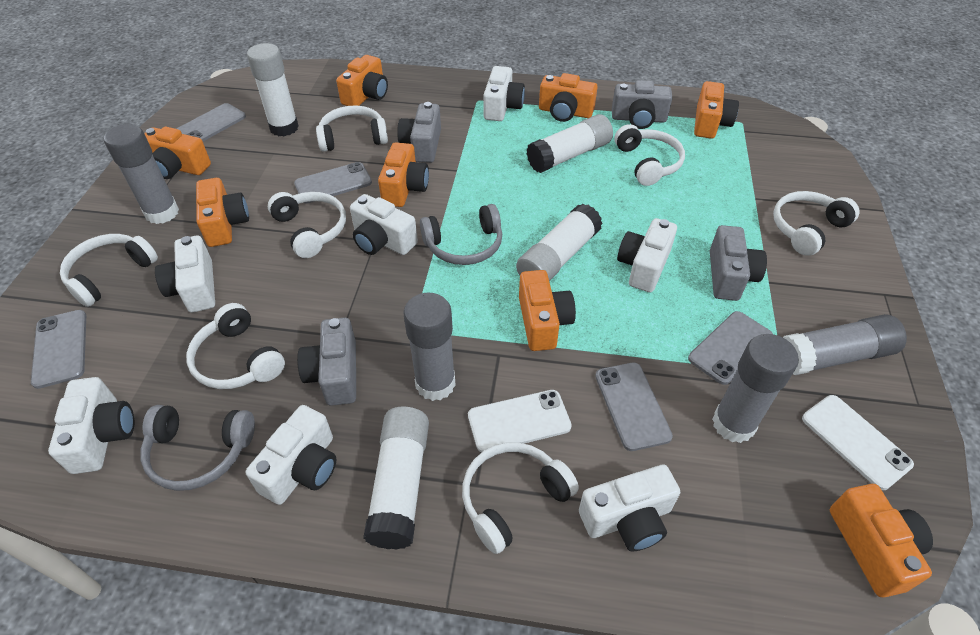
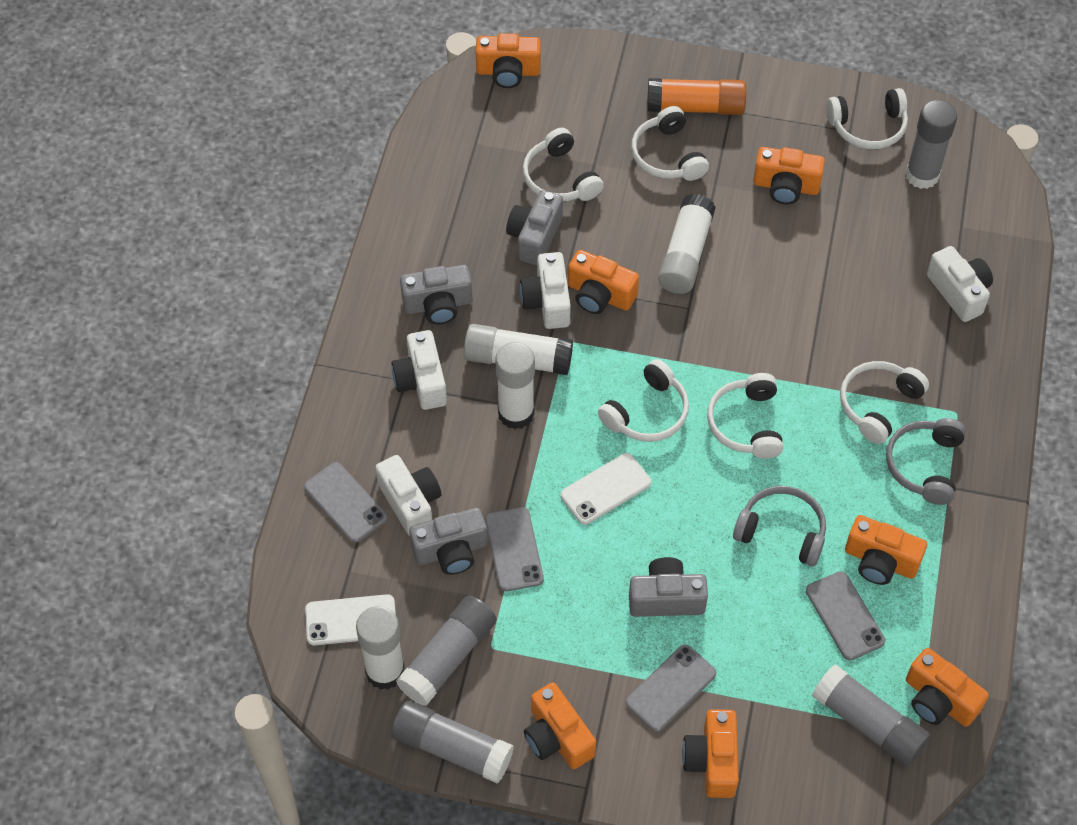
grey phone: 5 -> 4
orange camera: 8 -> 7
orange glue stick: 0 -> 1
white camera: 7 -> 4
white headphones: 7 -> 6

